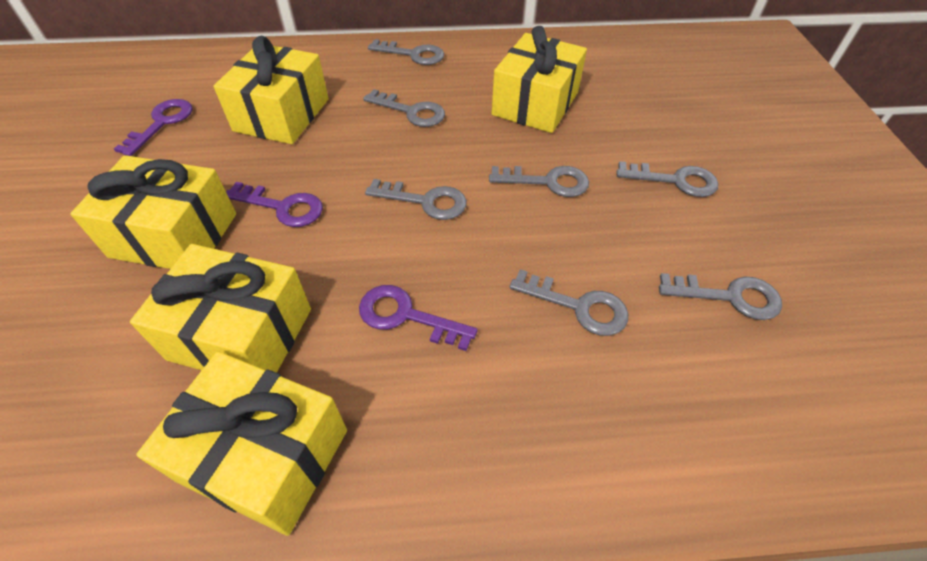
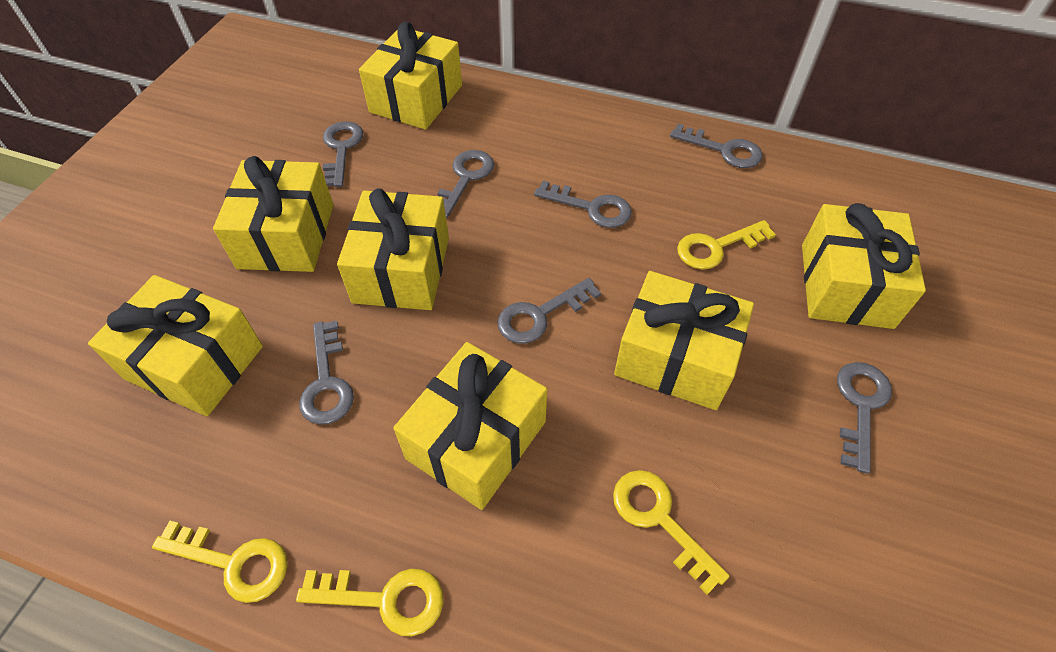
purple key: 3 -> 0
yellow gift: 5 -> 7
yellow key: 0 -> 4

